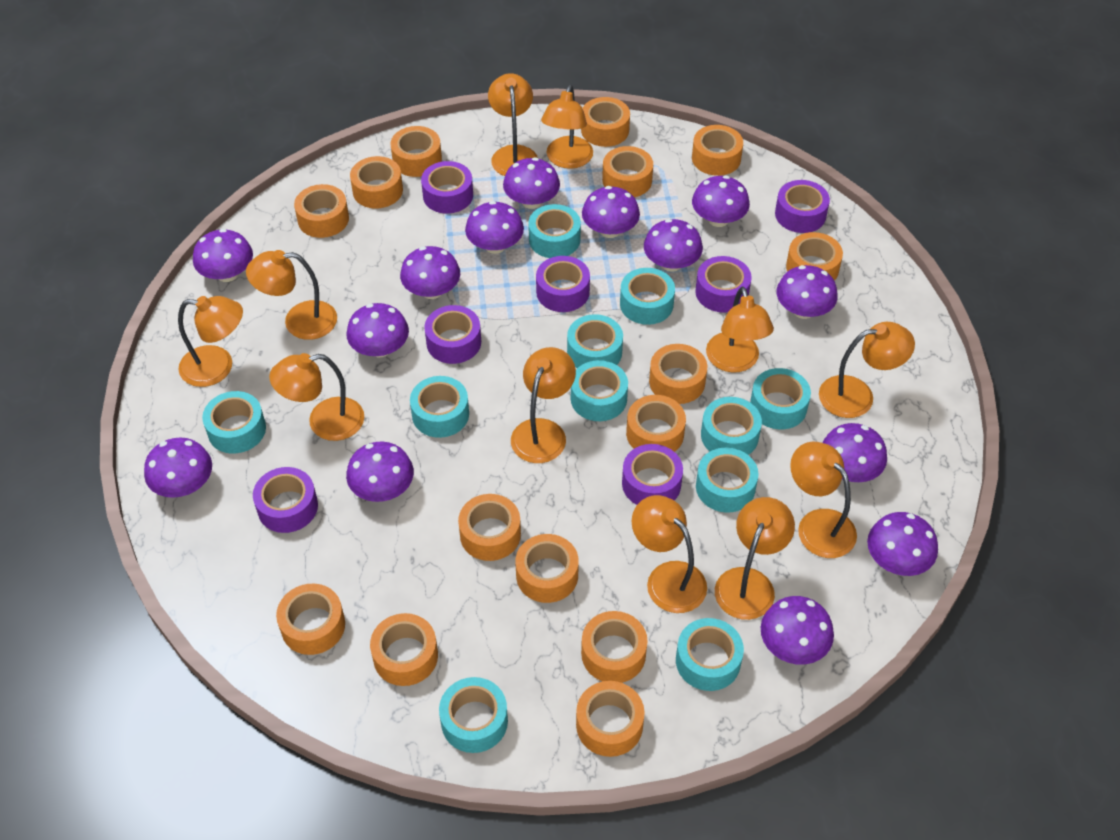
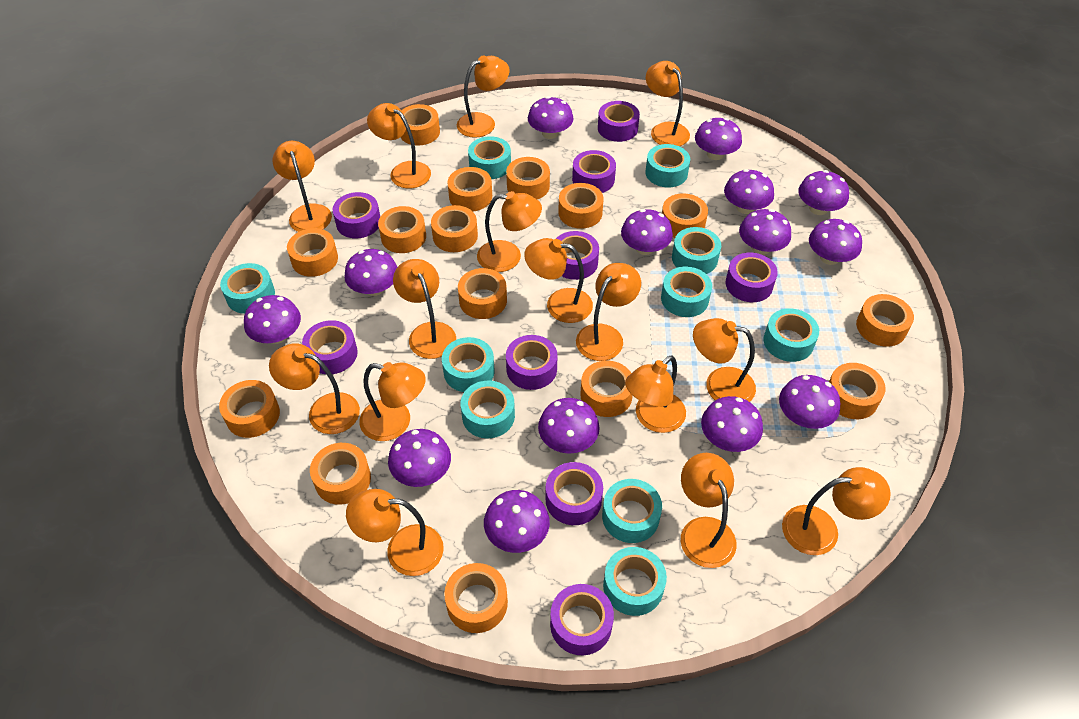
orange lamp: 11 -> 15
purple tape: 7 -> 9
turquoise tape: 11 -> 10

